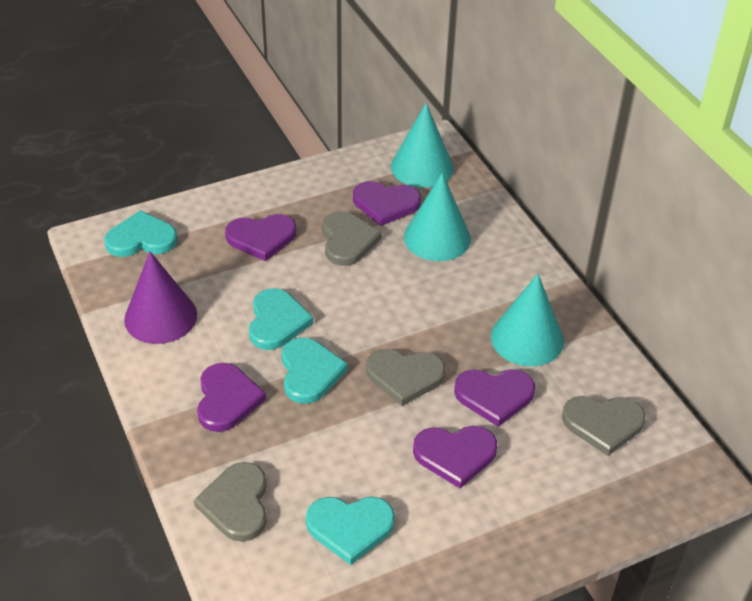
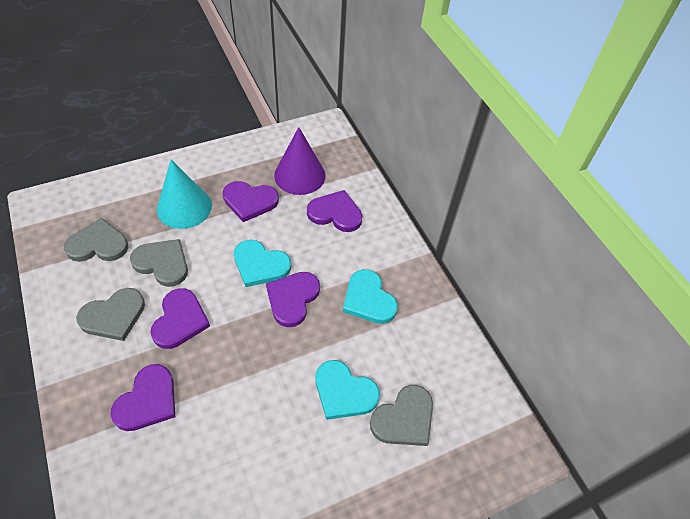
turquoise cone: 3 -> 1
turquoise heart: 4 -> 3

